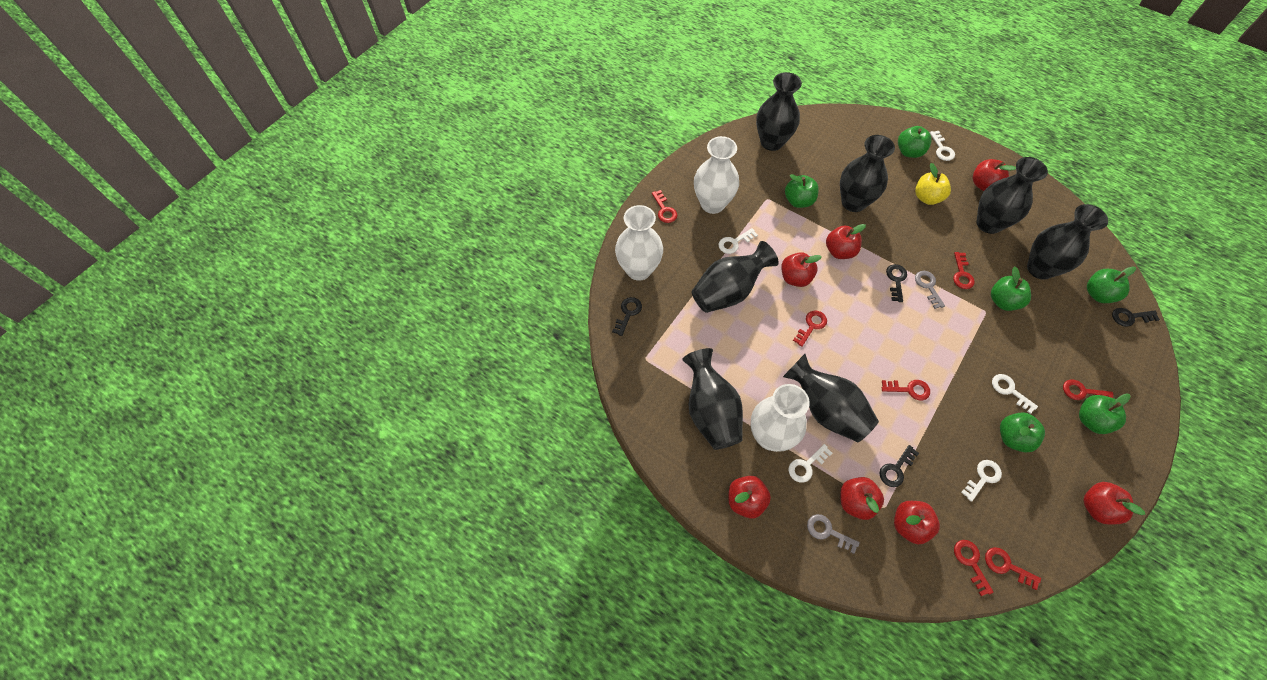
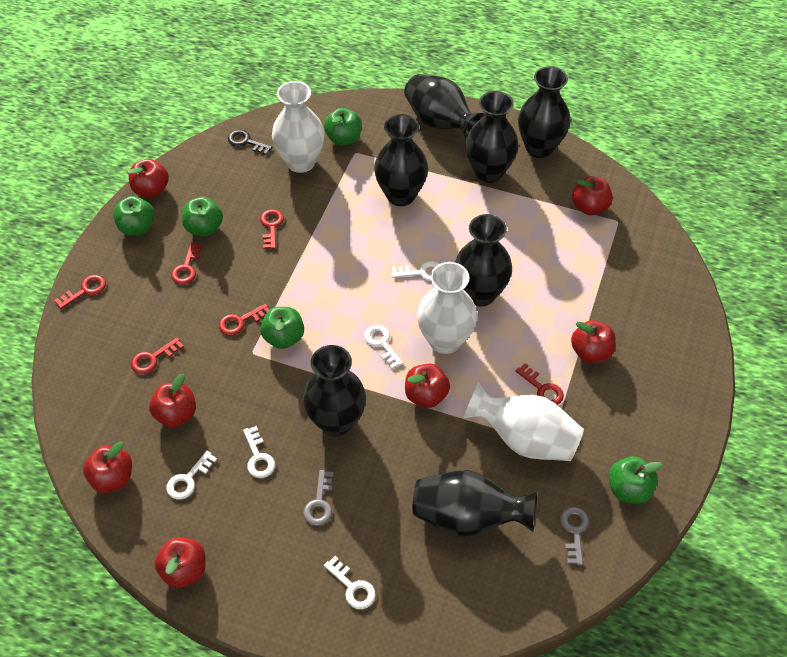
black key: 4 -> 1
green apple: 6 -> 5
red key: 7 -> 6
yellow apple: 1 -> 0

